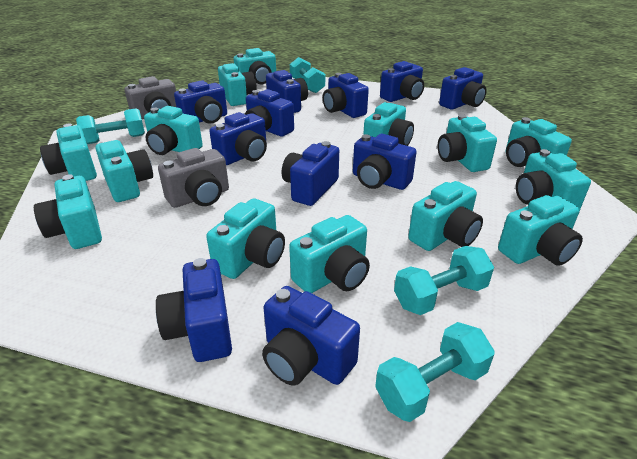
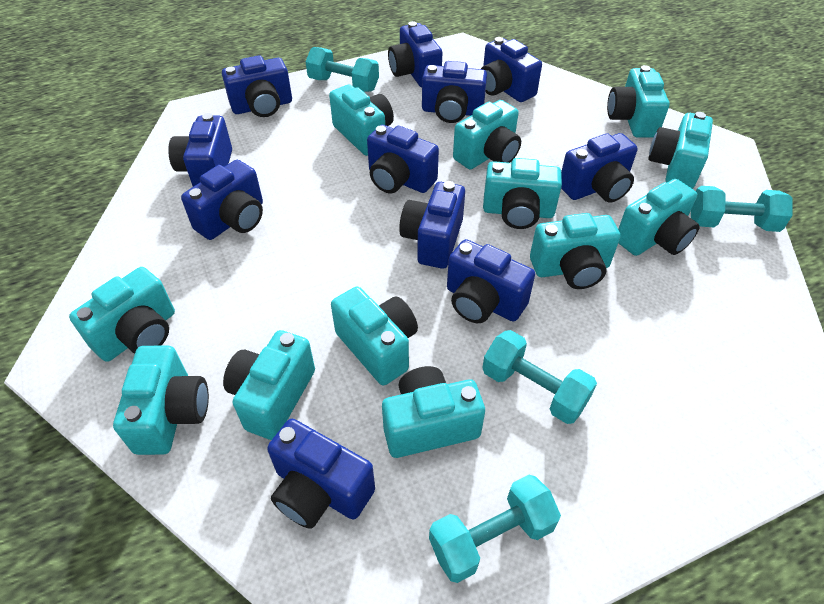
grey camera: 2 -> 0
turquoise camera: 14 -> 12

